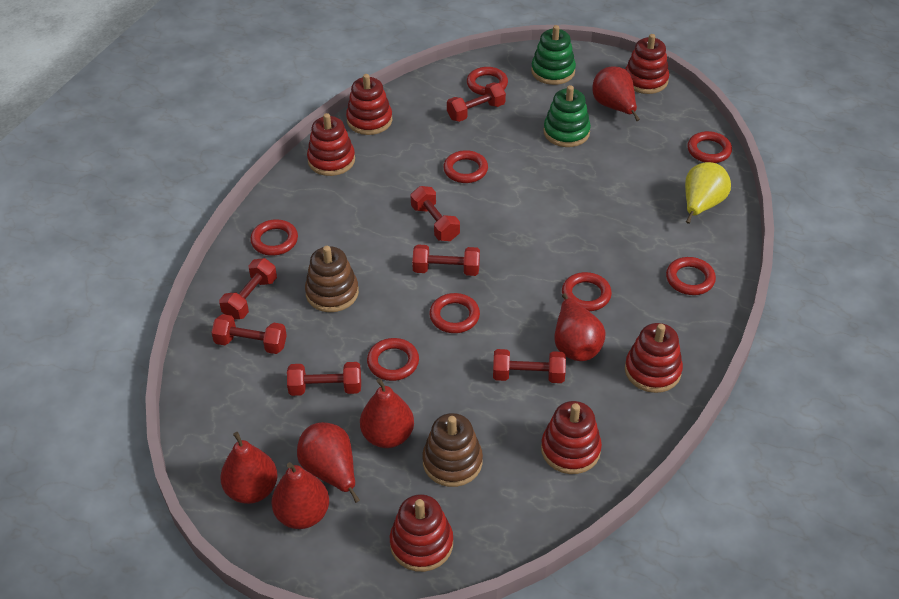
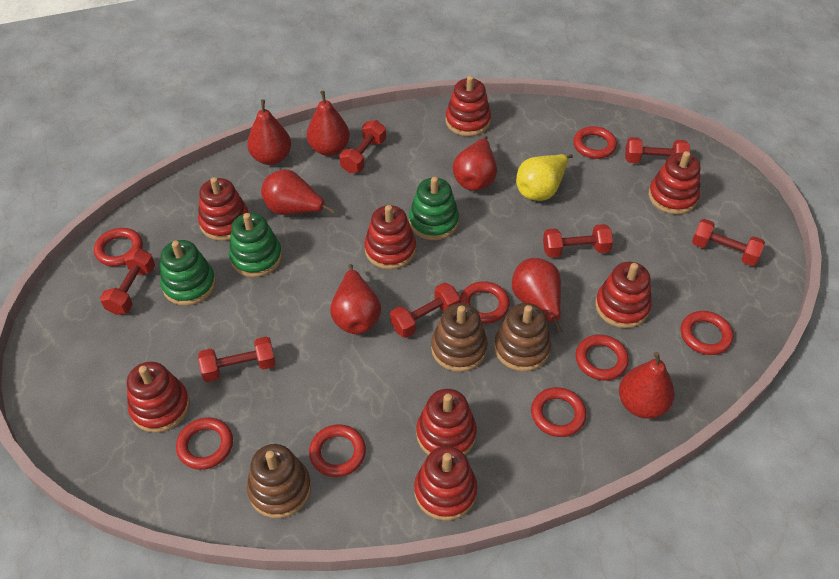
brown stacking toy: 2 -> 3
green stacking toy: 2 -> 3
red pear: 6 -> 7
red stacking toy: 6 -> 8

